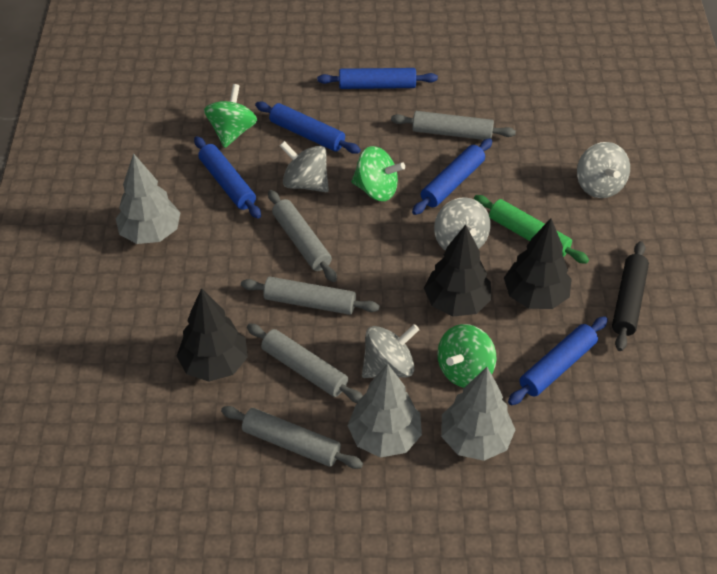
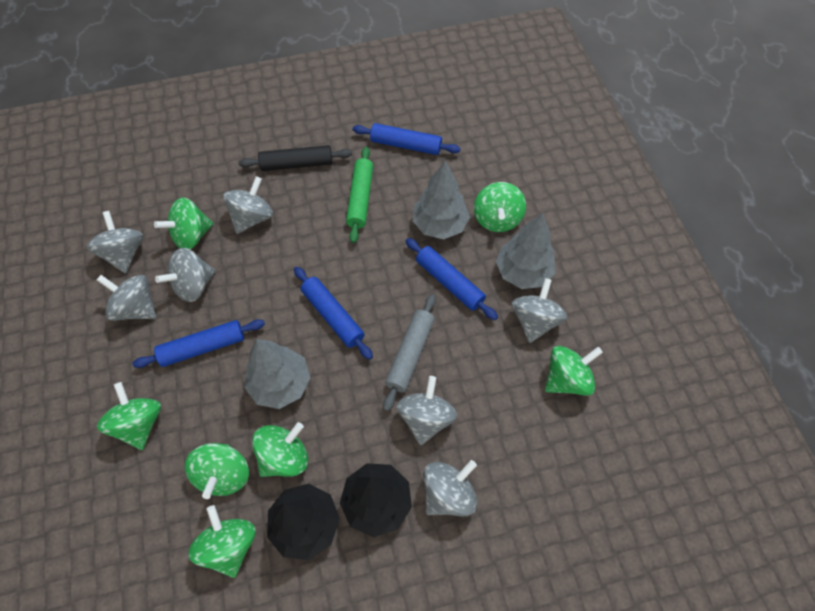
black tree: 3 -> 2
blue rolling pin: 5 -> 4
green spinning top: 3 -> 7
grey rolling pin: 5 -> 1
grey spinning top: 4 -> 7

